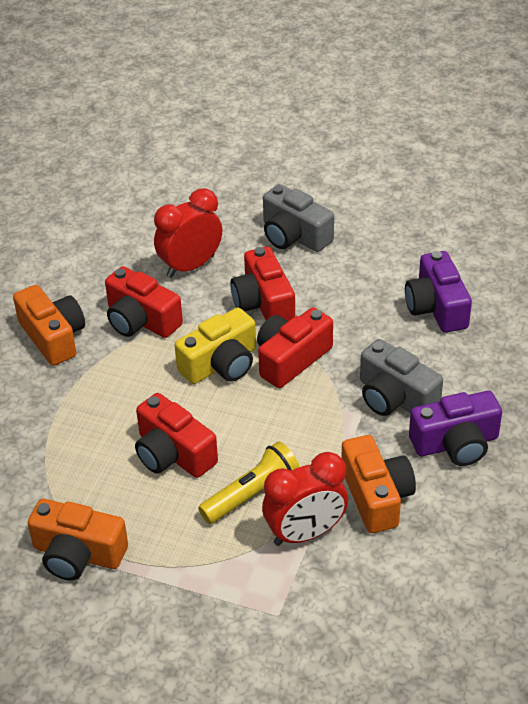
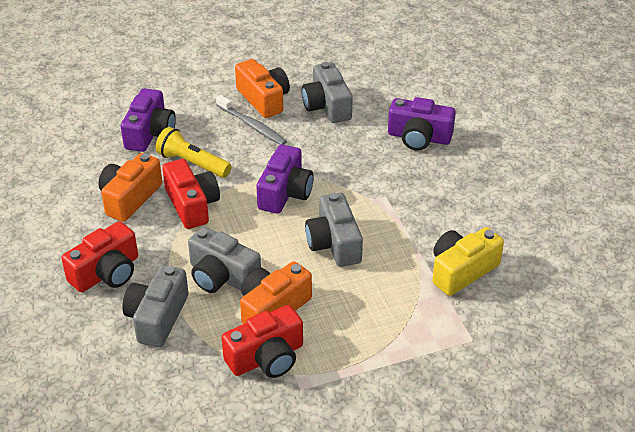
grey camera: 2 -> 4
grey toothbrush: 0 -> 1
purple camera: 2 -> 3
red camera: 4 -> 3
red clock: 2 -> 0

